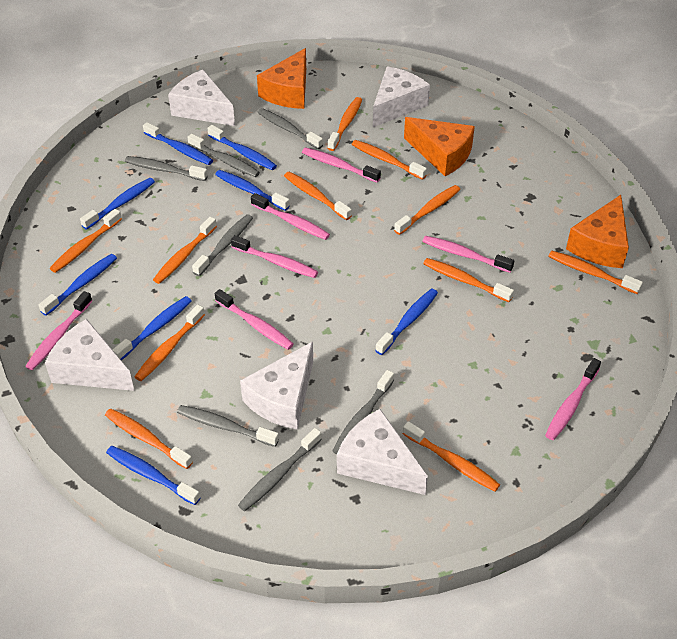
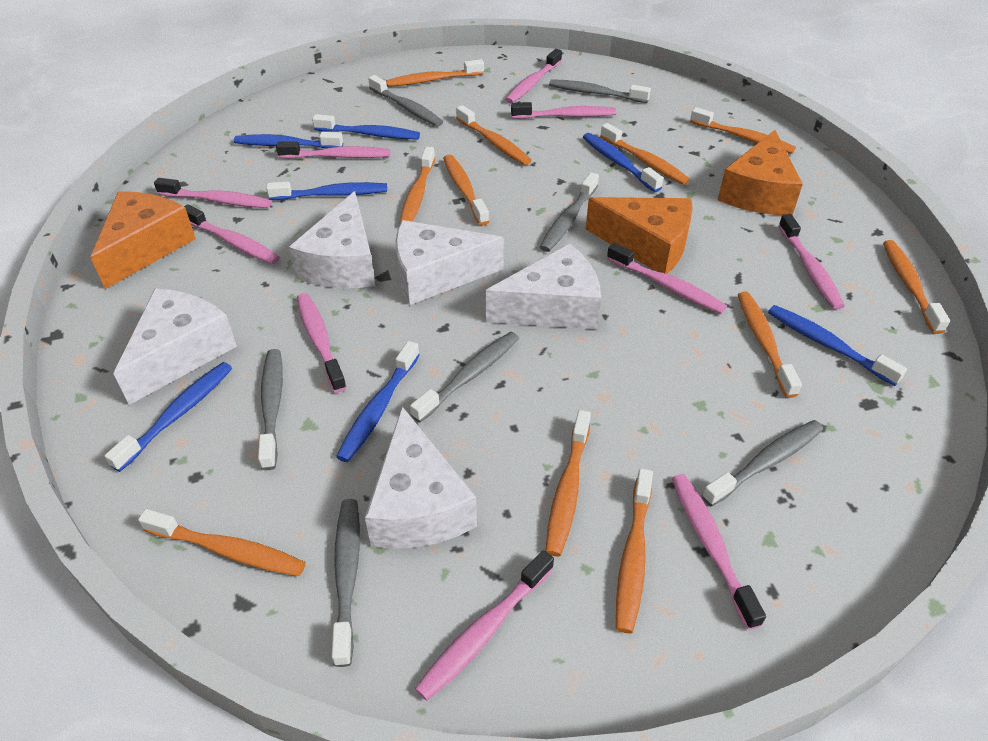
blue toothbrush: 8 -> 7
pink toothbrush: 7 -> 10

